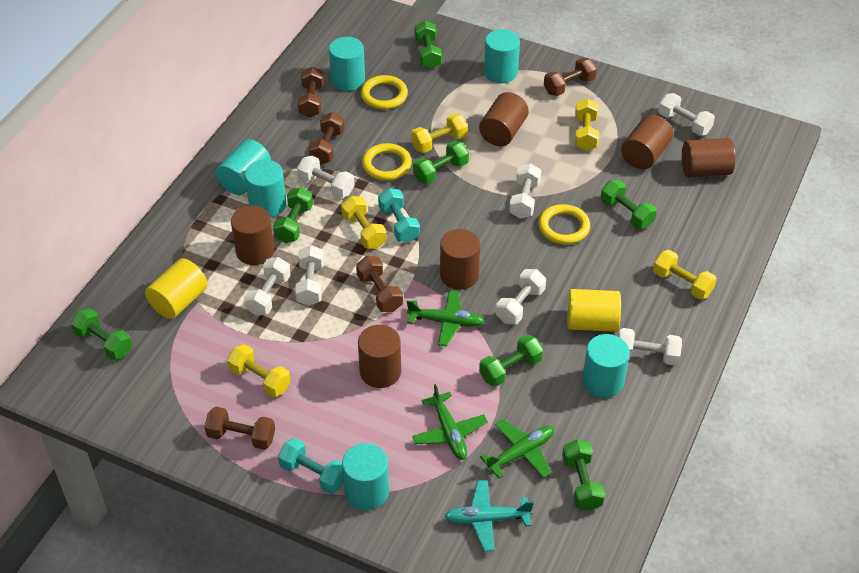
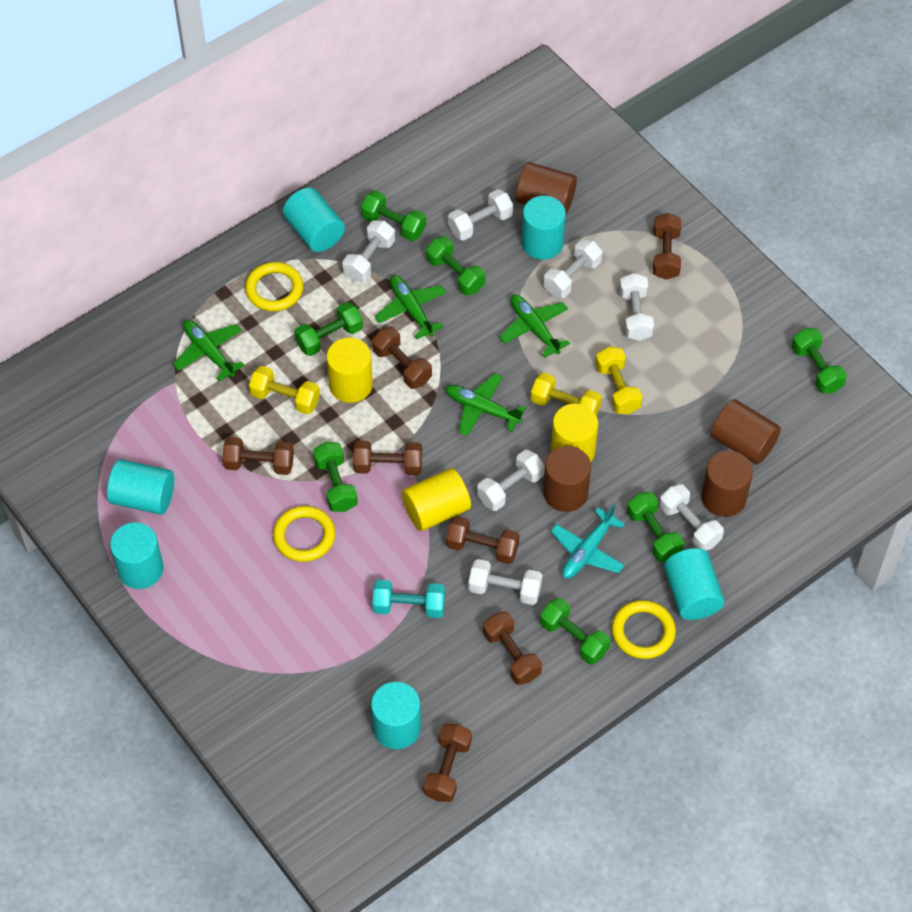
brown cylinder: 6 -> 4
brown dumbbell: 5 -> 7
green plane: 3 -> 4
turquoise dumbbell: 2 -> 1
yellow cylinder: 2 -> 3
yellow dumbbell: 5 -> 3

